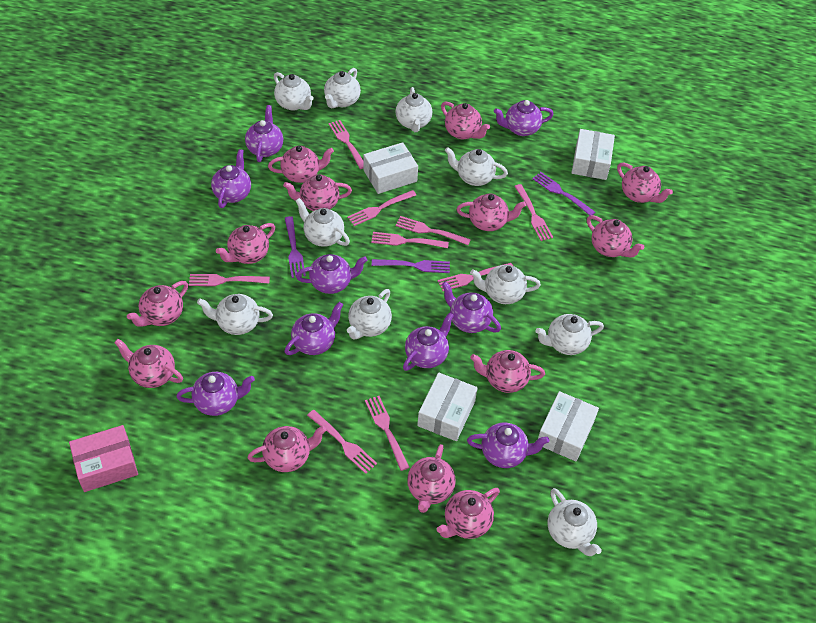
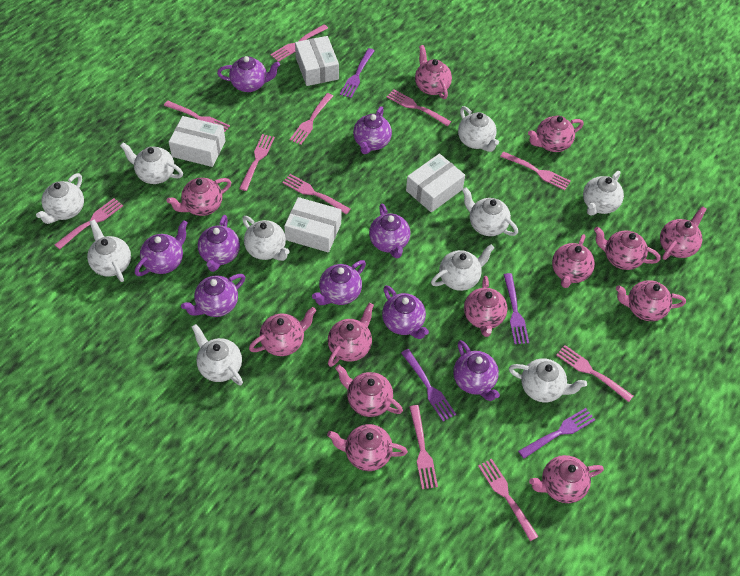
pink box: 1 -> 0
pink fork: 9 -> 11
purple fork: 3 -> 4

